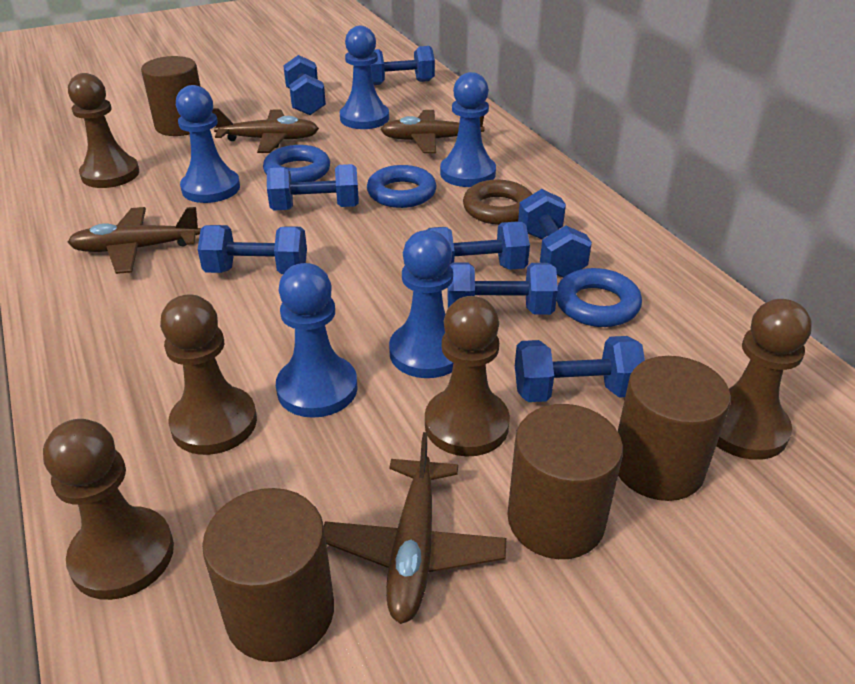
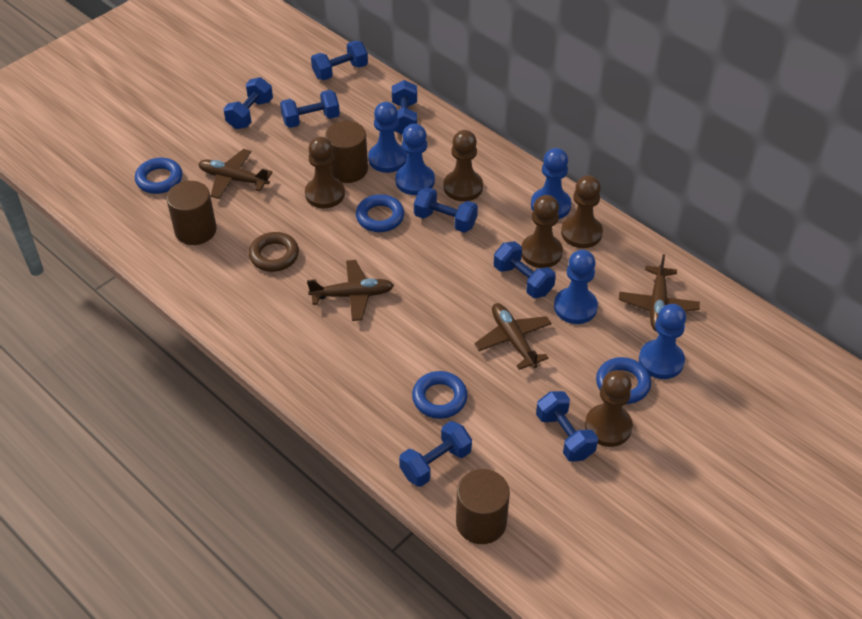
blue ring: 3 -> 4
brown cylinder: 4 -> 3

